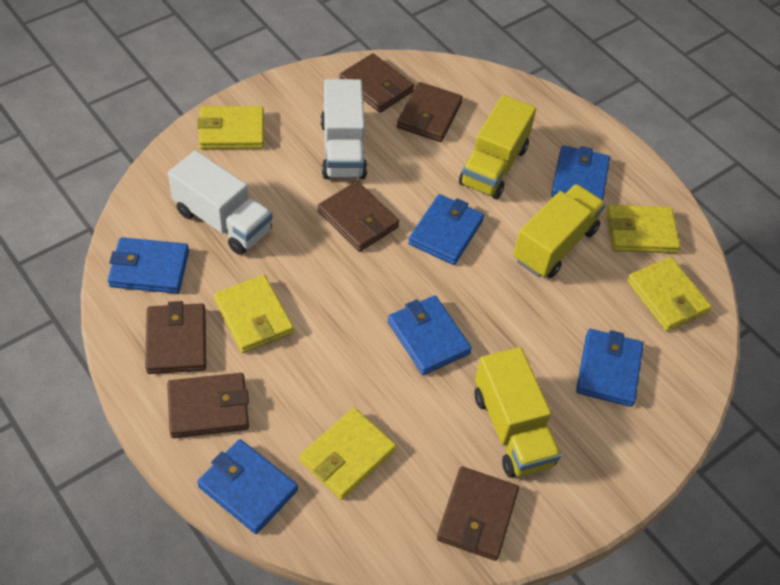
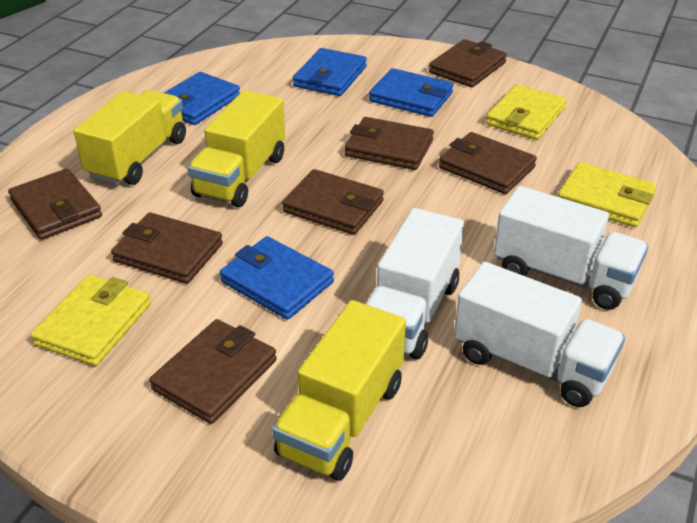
blue wallet: 6 -> 4
brown wallet: 6 -> 7
white truck: 2 -> 3
yellow wallet: 5 -> 3

